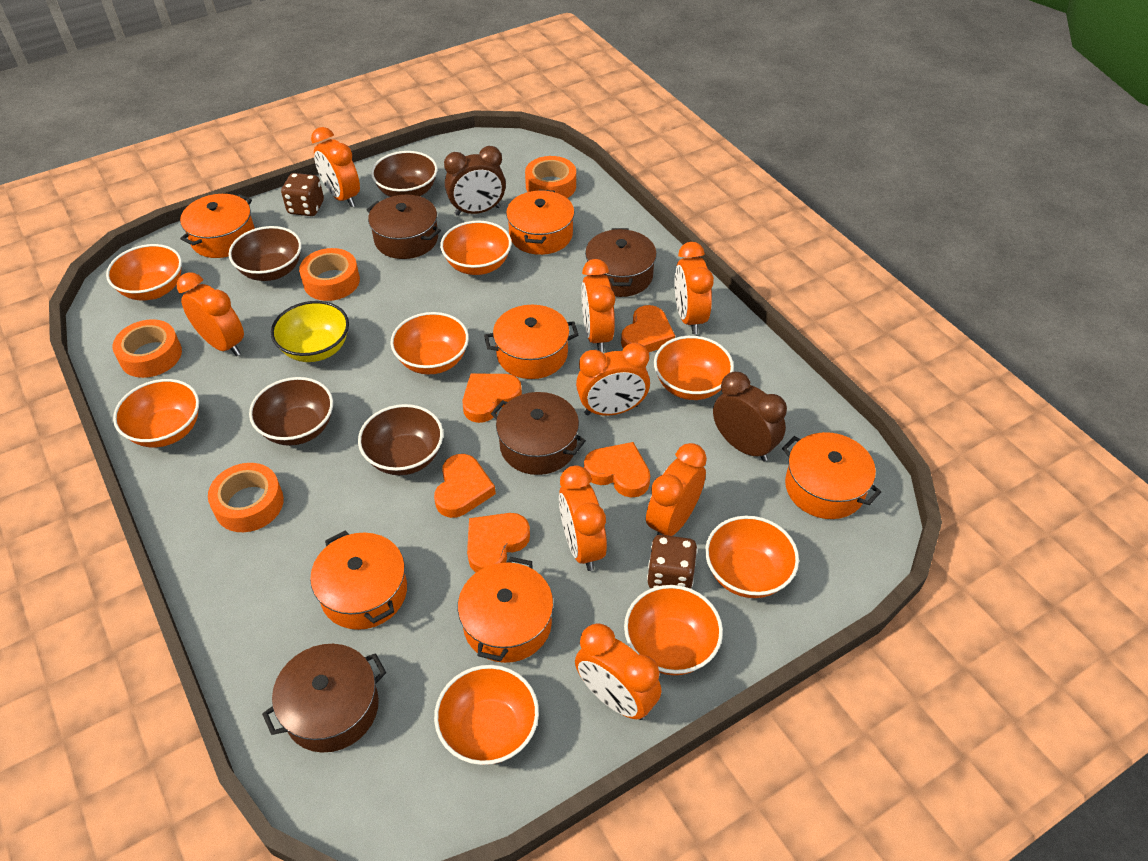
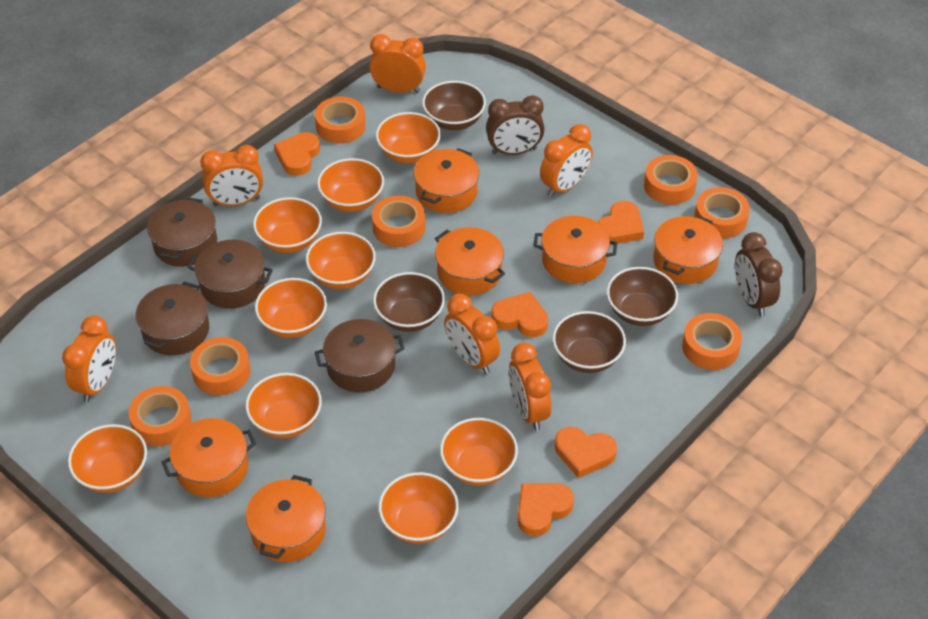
brown dice: 2 -> 0
orange bowl: 8 -> 9
orange clock: 8 -> 6
orange tape: 4 -> 7
yellow bowl: 1 -> 0

